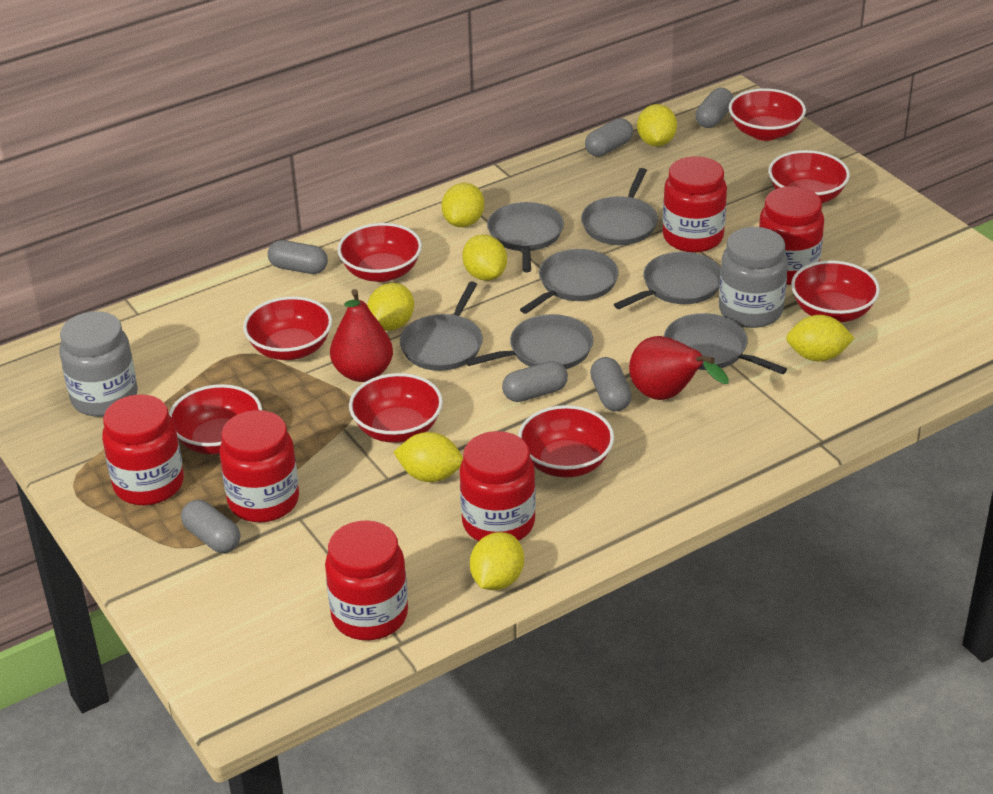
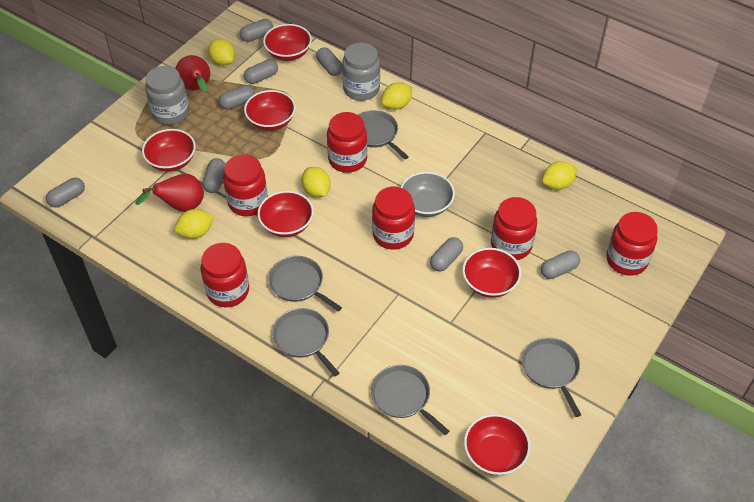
grey bowl: 0 -> 1
grey capsule: 6 -> 8
grey pan: 7 -> 5
red bowl: 8 -> 6
yellow lemon: 7 -> 5

